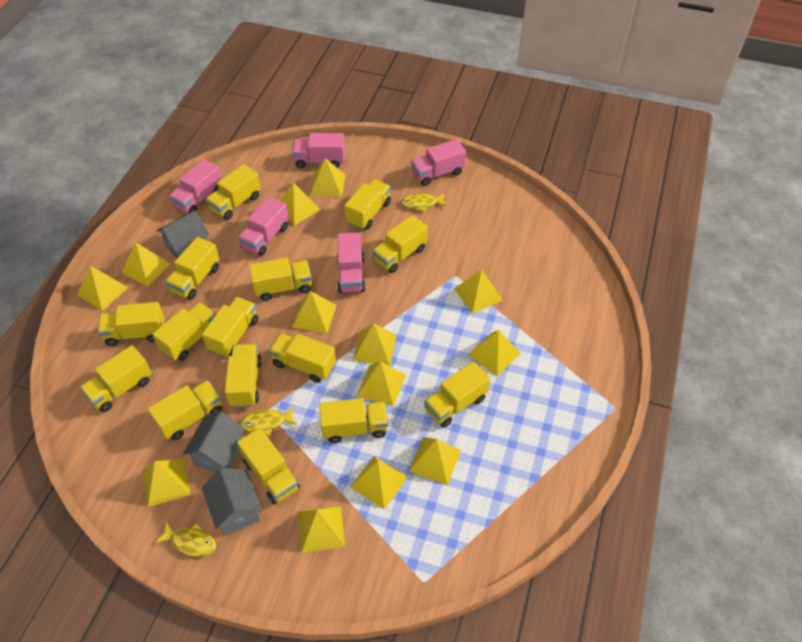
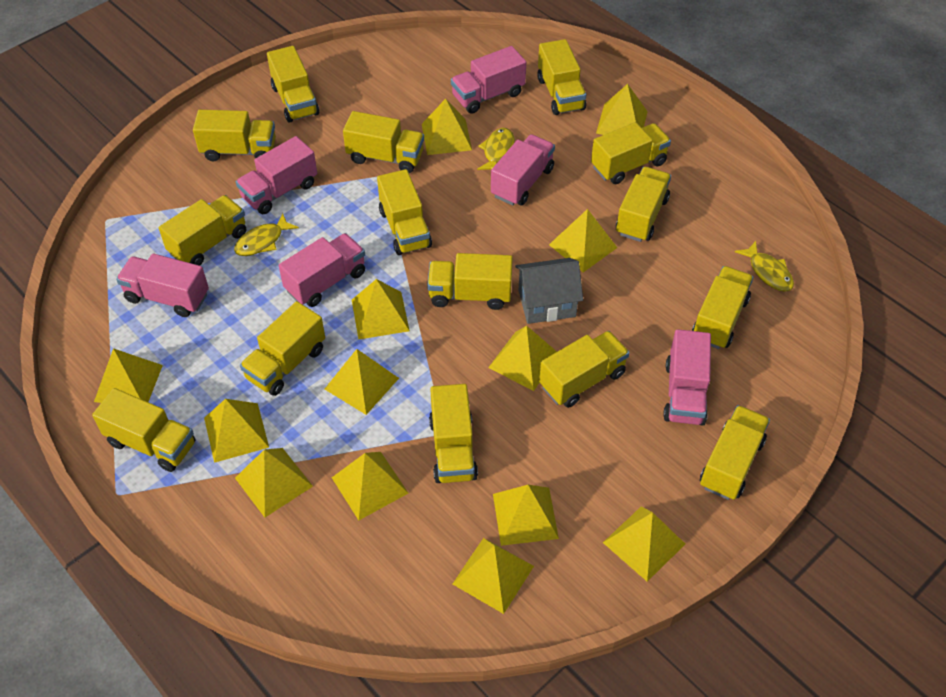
grey house: 3 -> 1
pink truck: 5 -> 6

